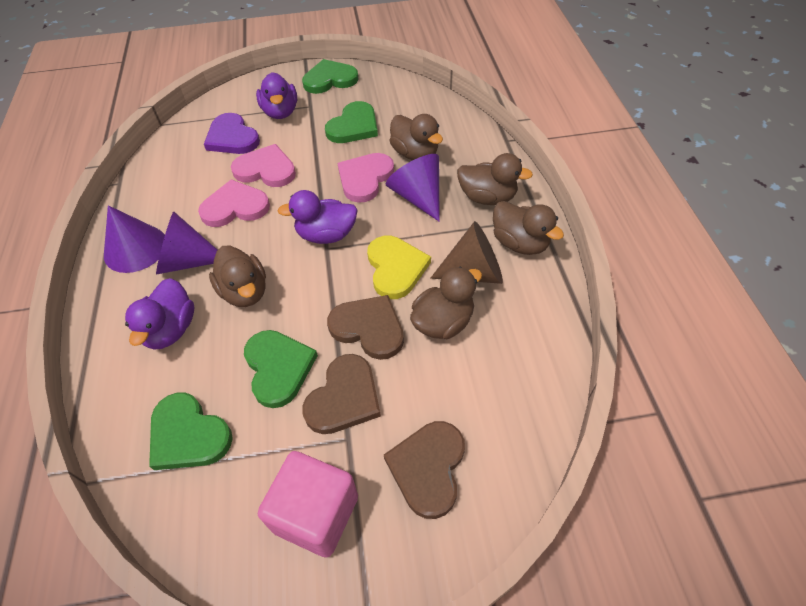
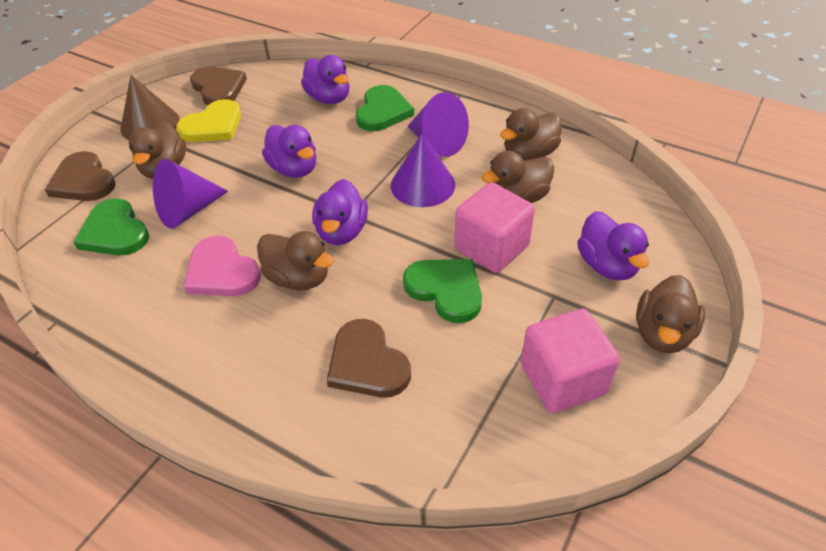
green heart: 4 -> 3
pink cube: 1 -> 2
pink heart: 3 -> 1
purple duck: 3 -> 4
purple heart: 1 -> 0

